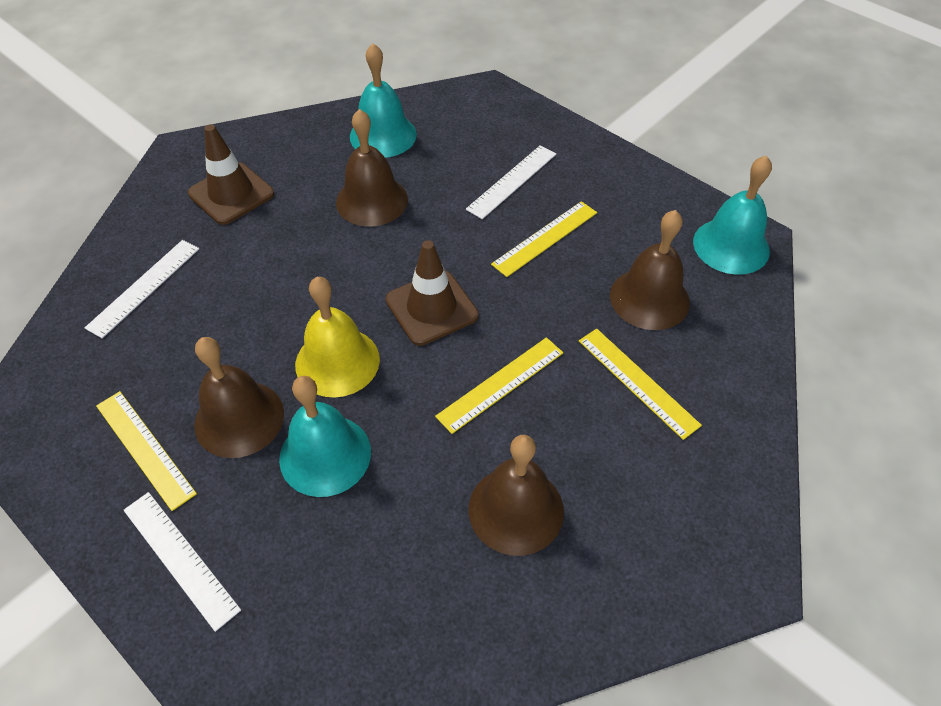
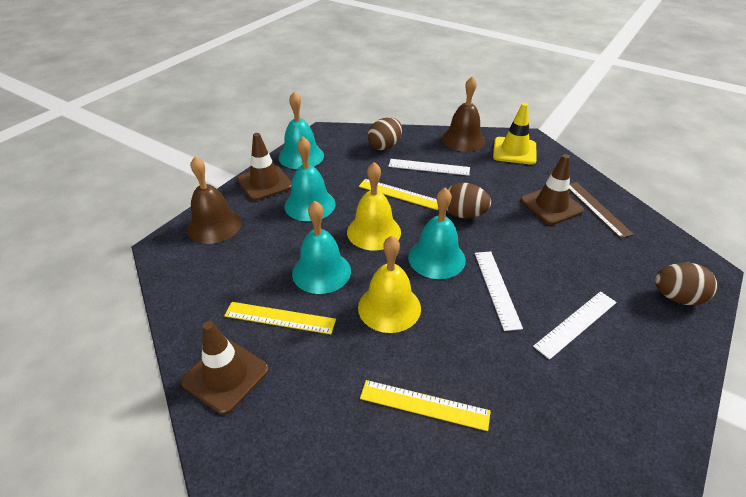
brown bell: 4 -> 2
brown egg: 0 -> 3
brown ruler: 0 -> 1
brown traffic cone: 2 -> 3
turquoise bell: 3 -> 4
yellow bell: 1 -> 2
yellow ruler: 4 -> 3
yellow traffic cone: 0 -> 1

